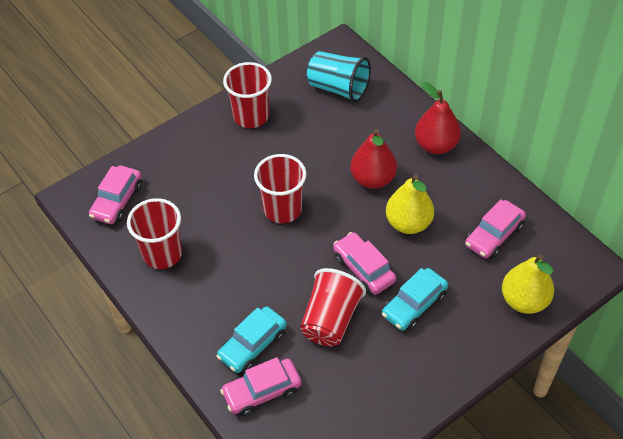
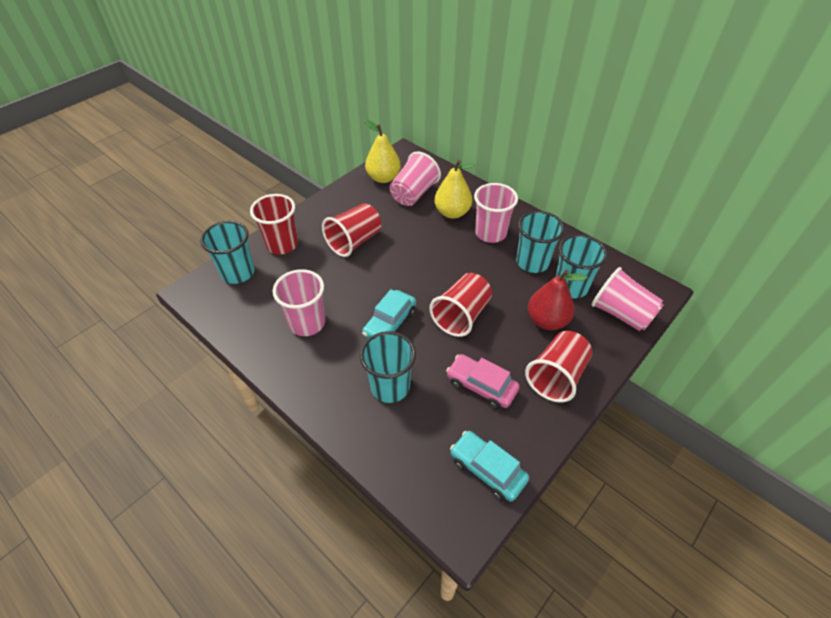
pink car: 4 -> 1
pink cup: 0 -> 4
red pear: 2 -> 1
turquoise cup: 1 -> 4

